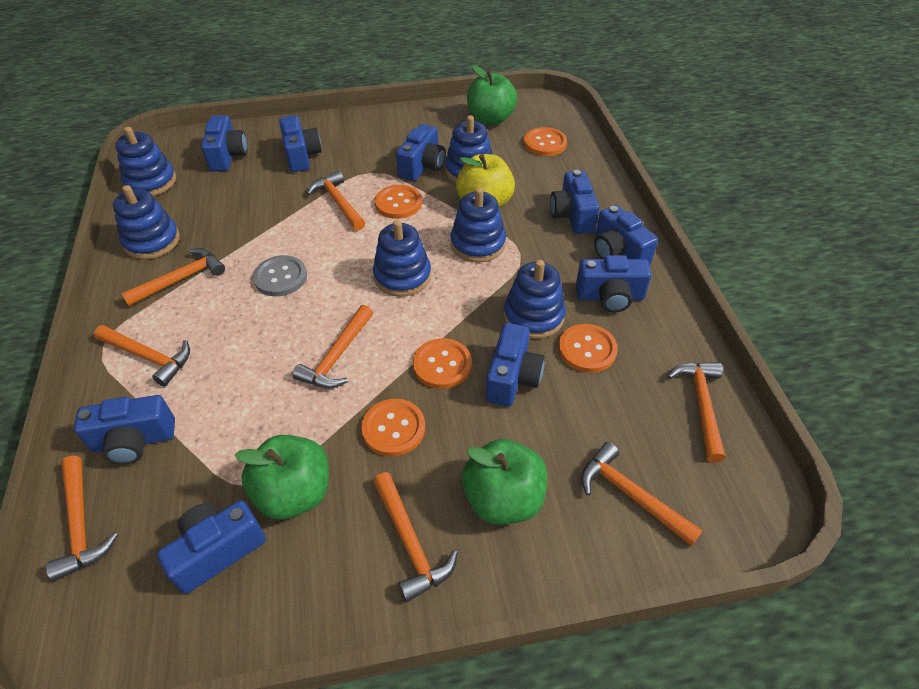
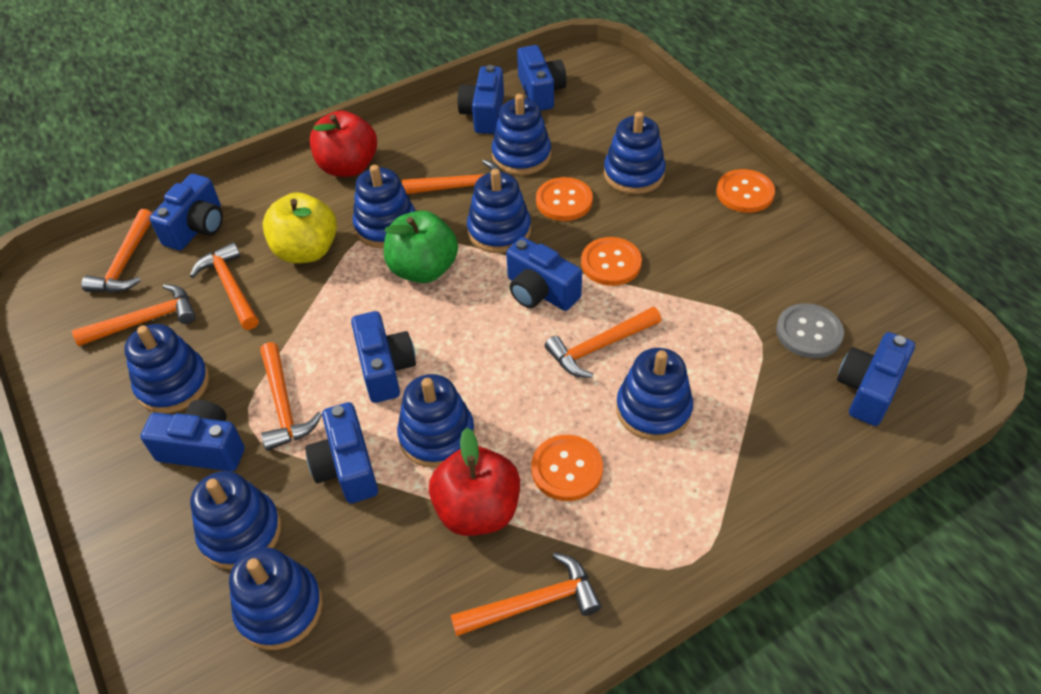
blue camera: 9 -> 8
blue stacking toy: 6 -> 9
green apple: 3 -> 1
orange button: 5 -> 4
orange hammer: 8 -> 7
red apple: 0 -> 2

